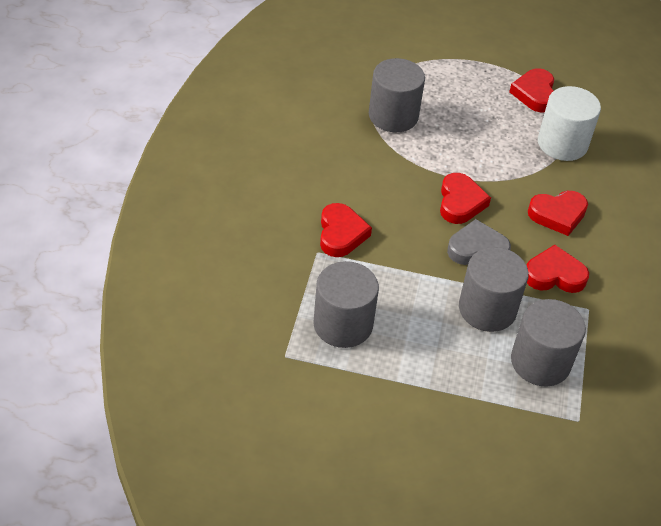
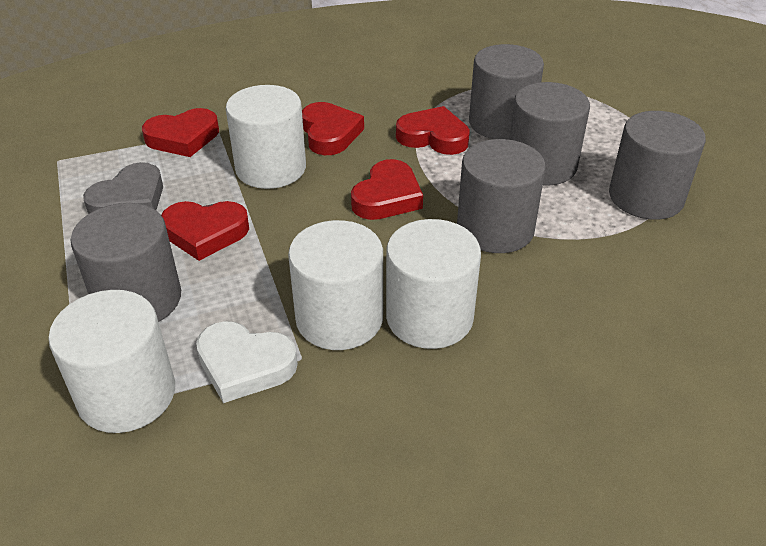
grey cylinder: 4 -> 5
white cylinder: 1 -> 4
white heart: 0 -> 1

